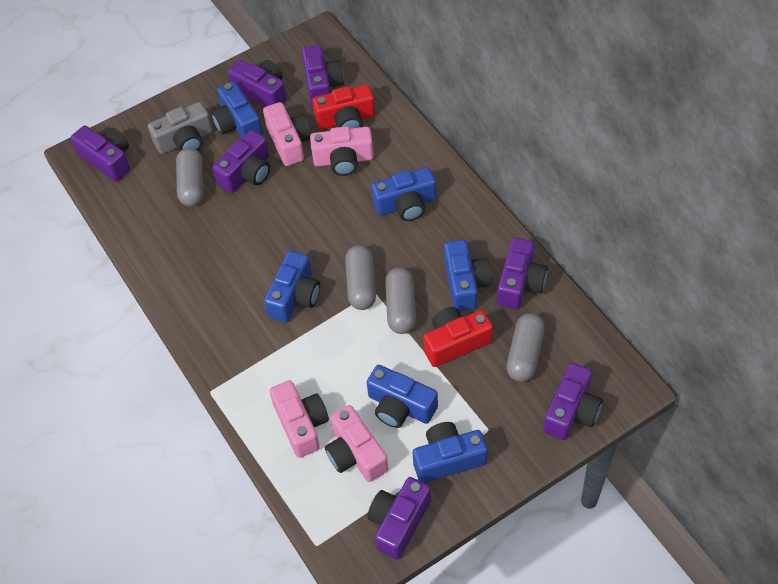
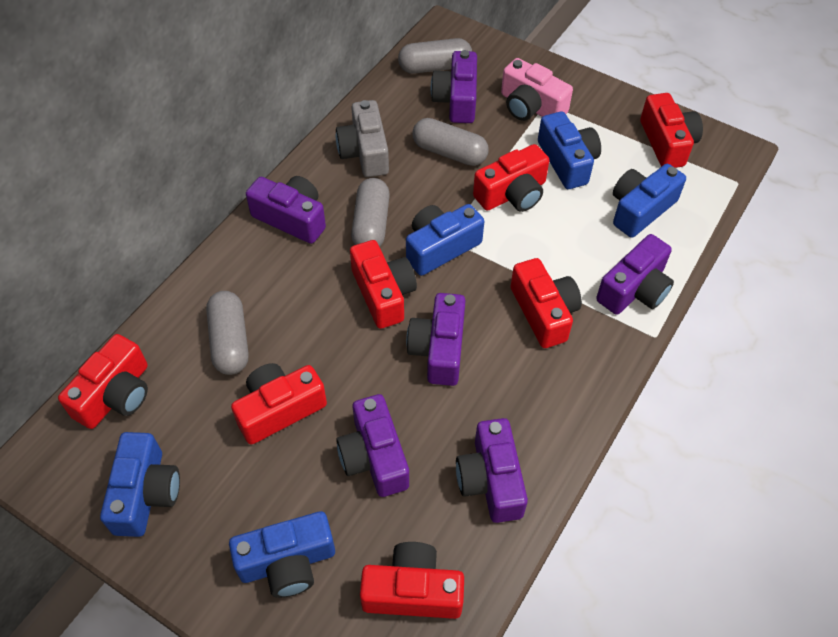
blue camera: 6 -> 5
pink camera: 4 -> 1
purple camera: 7 -> 6
red camera: 2 -> 7

